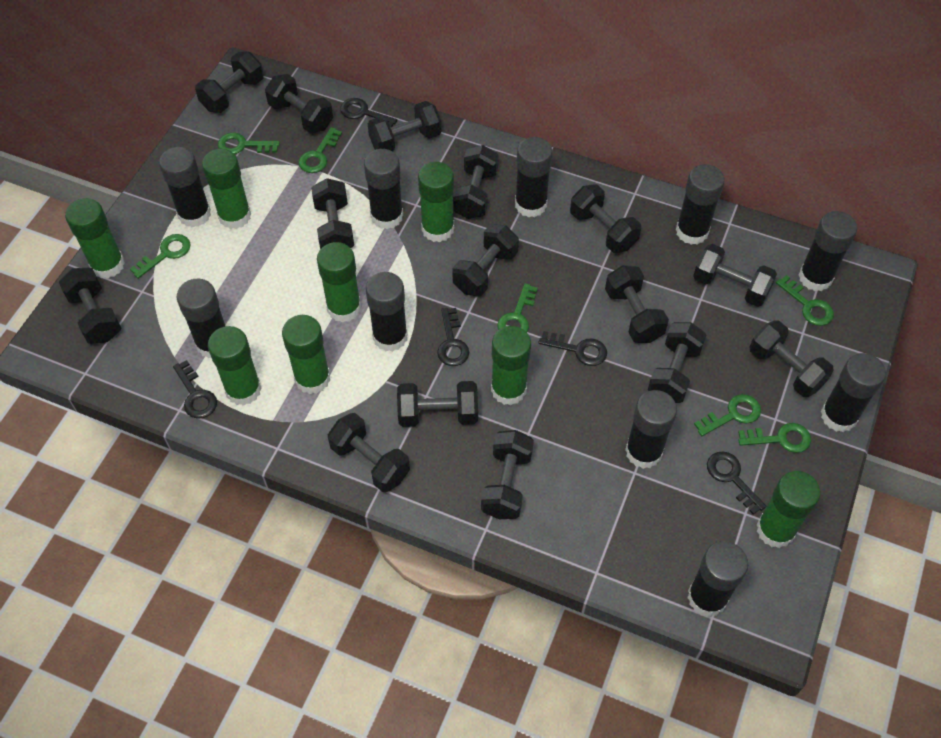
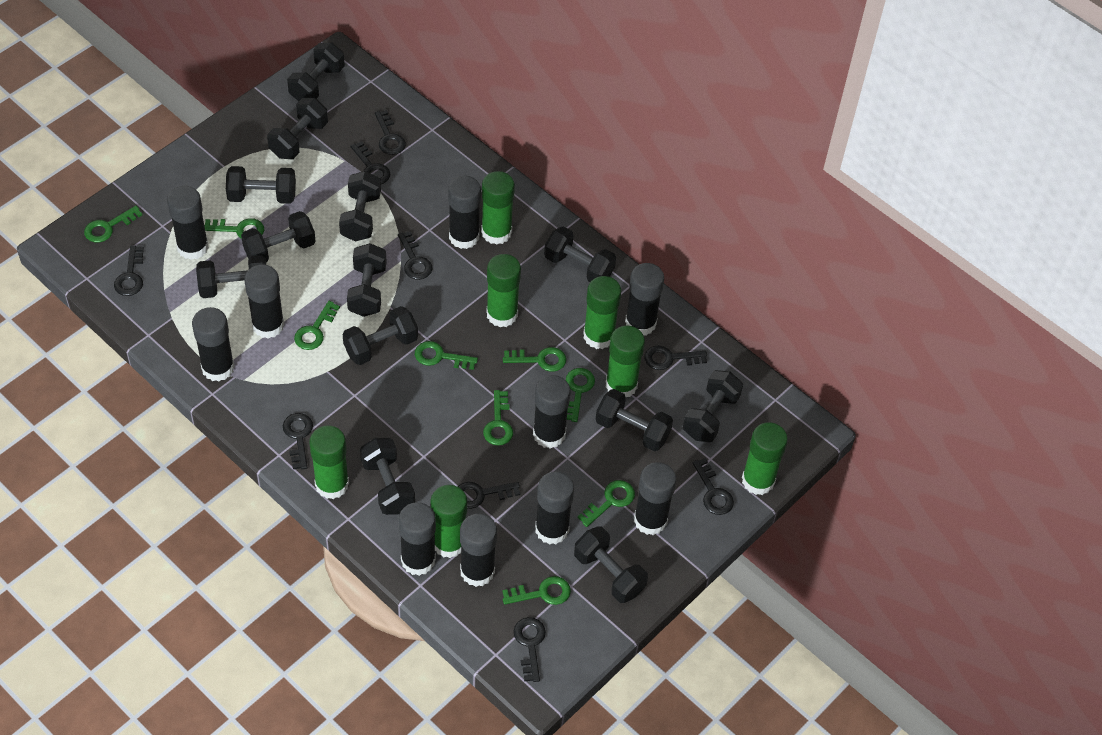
black dumbbell: 15 -> 13
black key: 5 -> 9
green glue stick: 8 -> 7
green key: 7 -> 9

